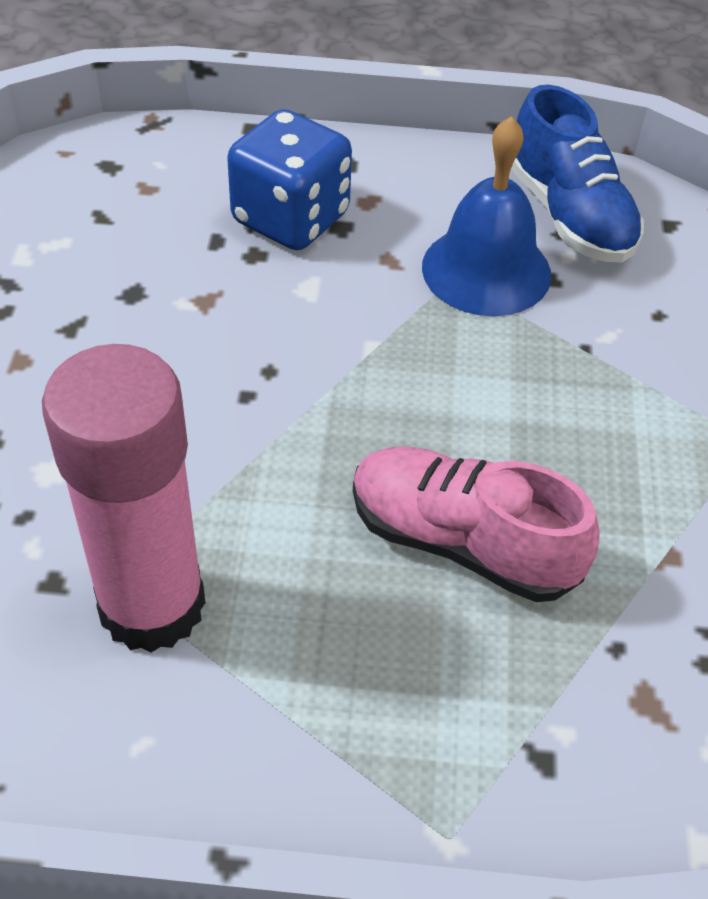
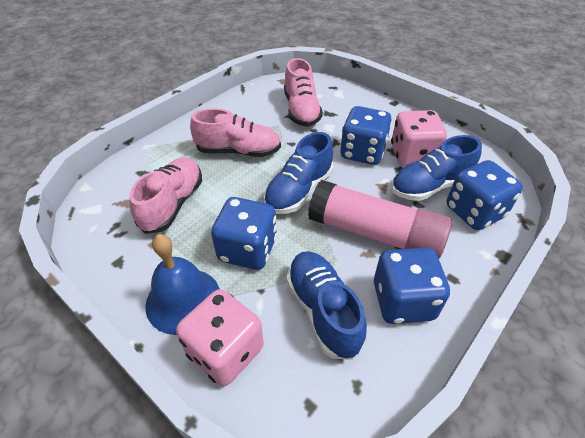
blue dice: 1 -> 4
blue shoe: 1 -> 3
pink dice: 0 -> 2
pink shoe: 1 -> 3

